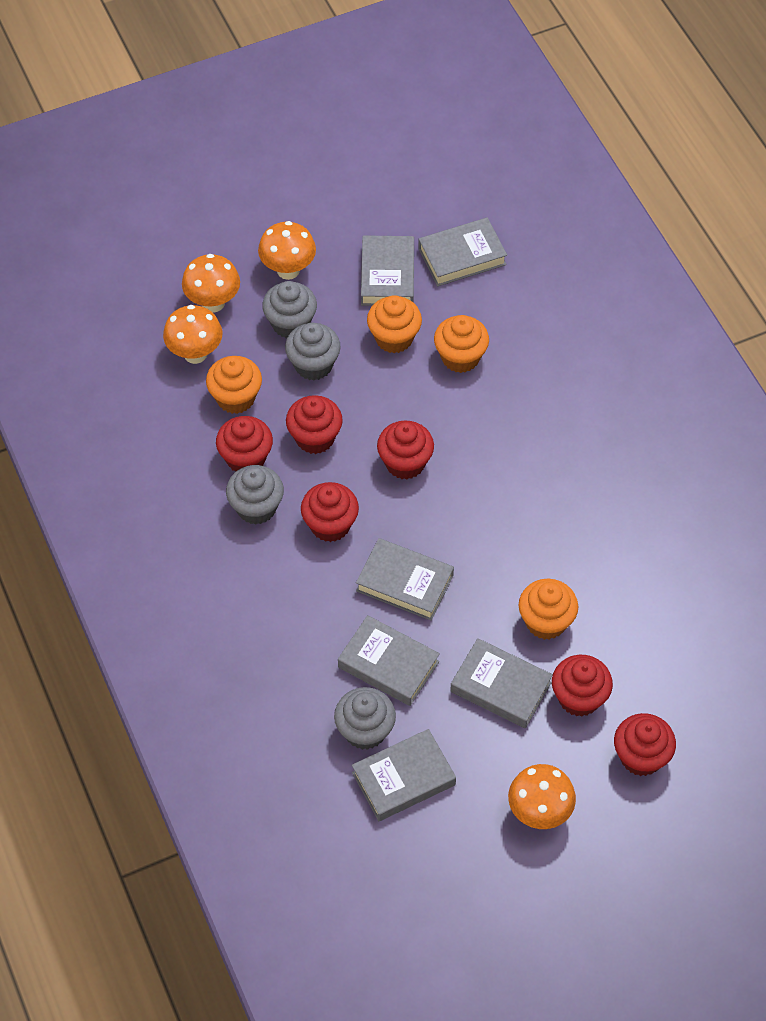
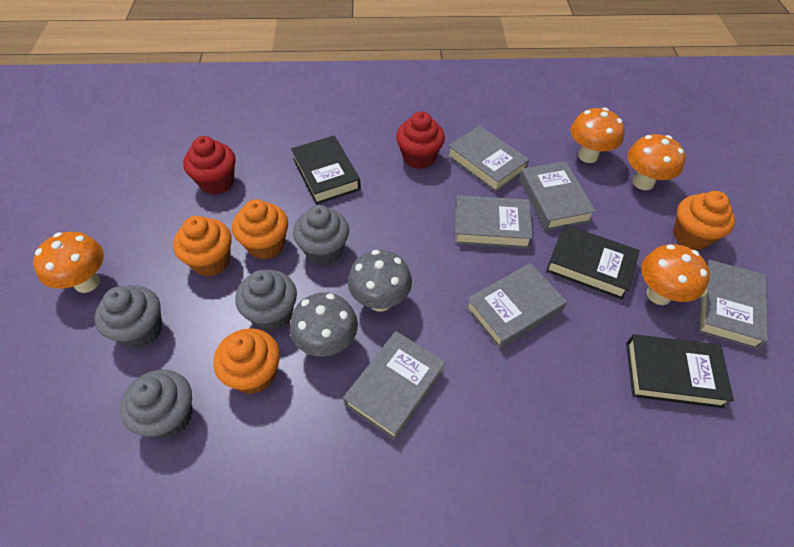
black book: 0 -> 3
grey mushroom: 0 -> 2
red cupcake: 6 -> 2

